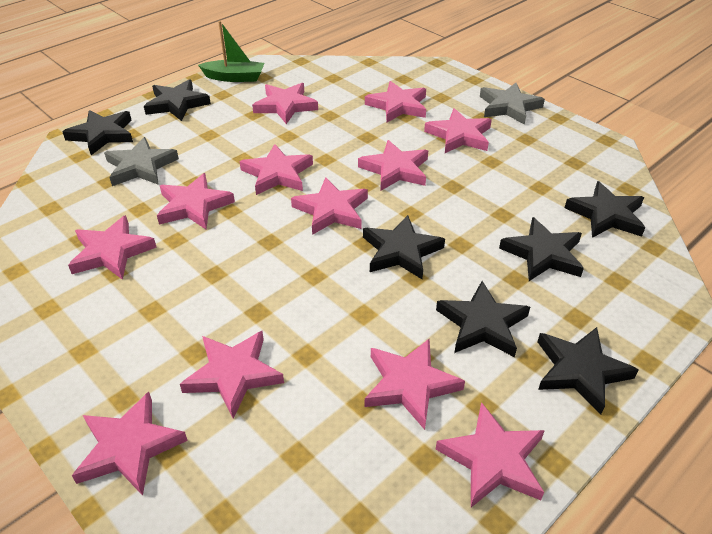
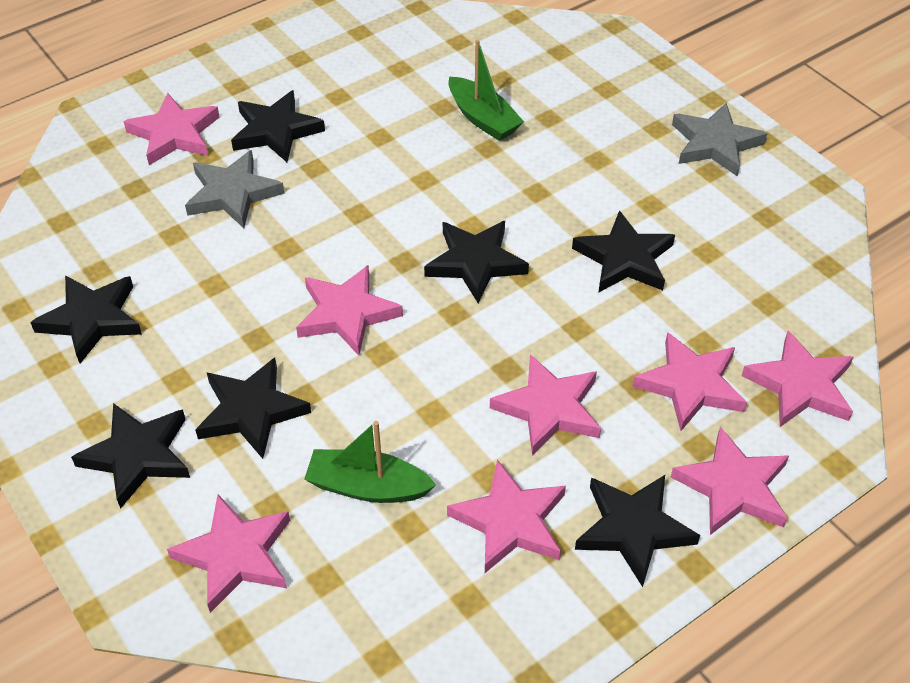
green boat: 1 -> 2
pink star: 12 -> 8

